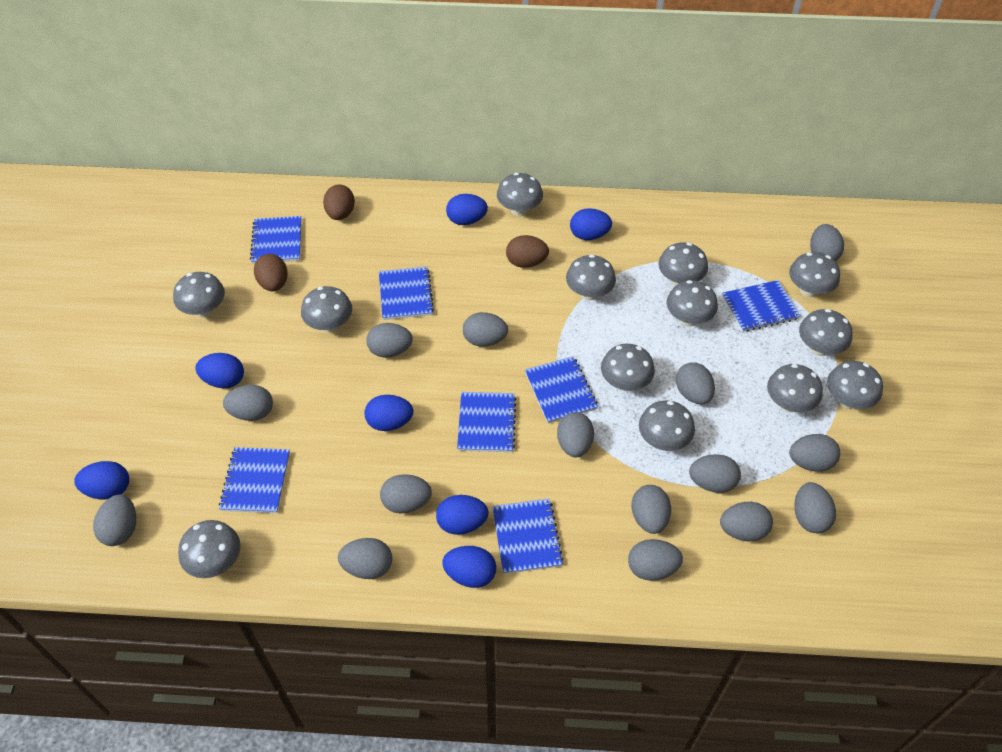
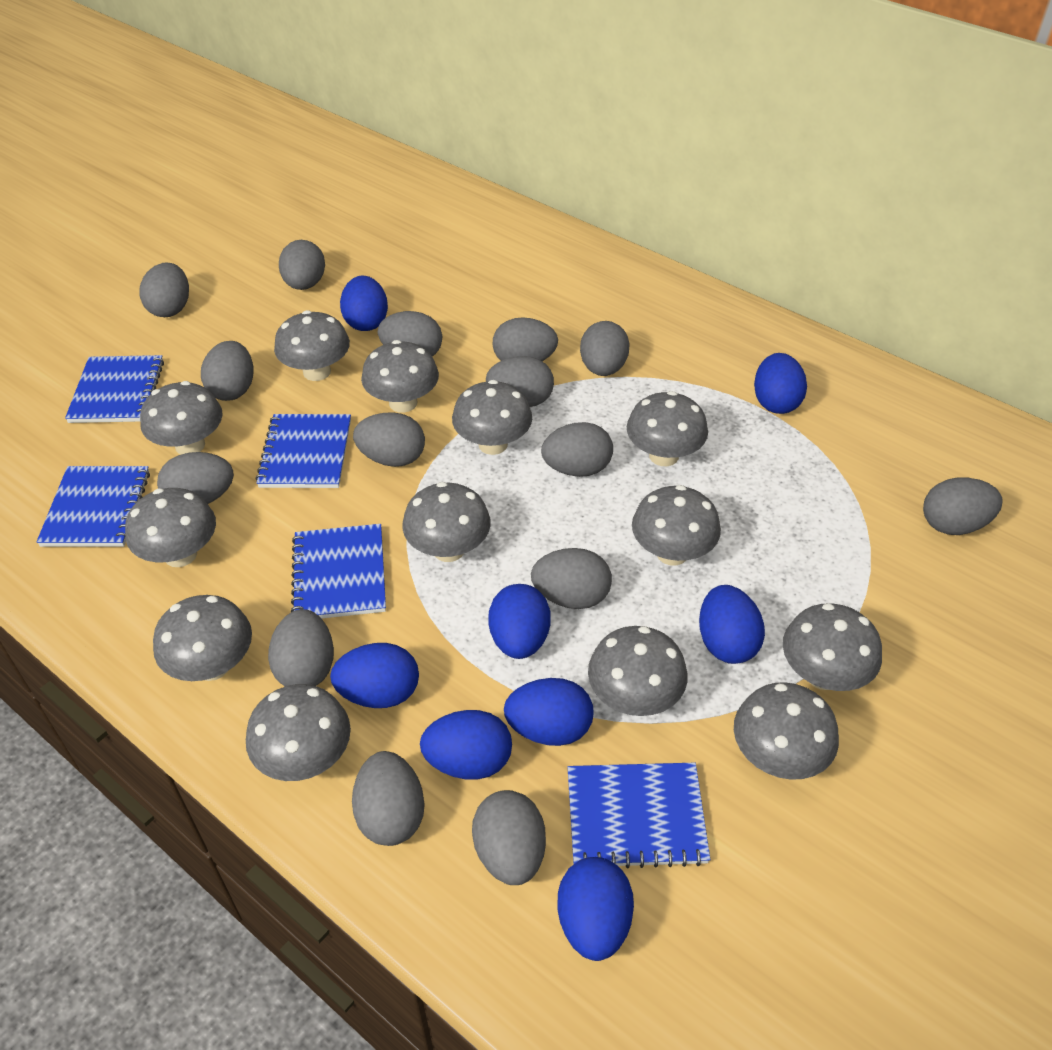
blue egg: 7 -> 8
blue notebook: 7 -> 5
brown egg: 3 -> 0

